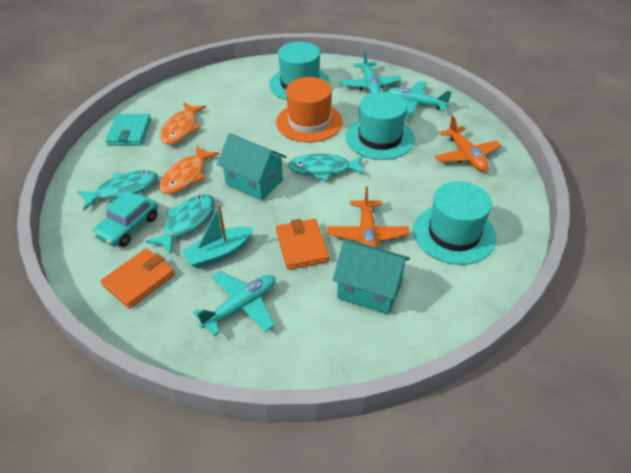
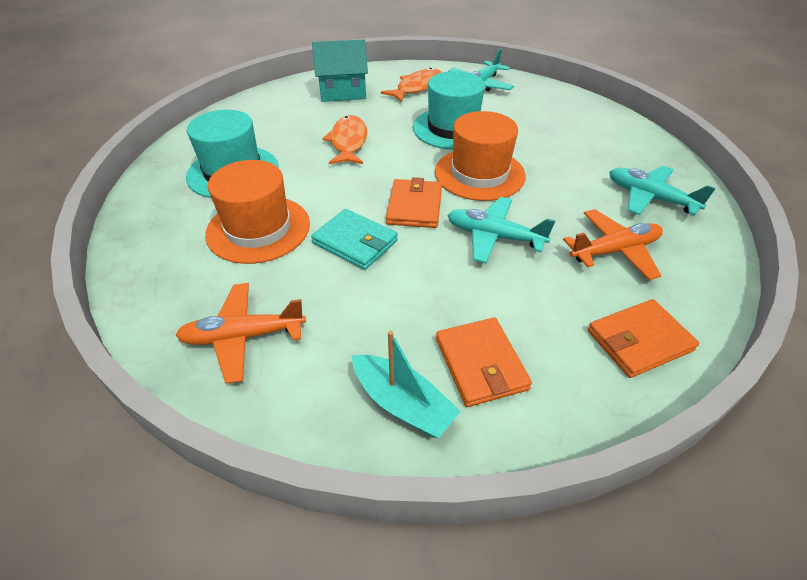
orange hat: 1 -> 2
orange wallet: 2 -> 3
turquoise car: 1 -> 0
turquoise fish: 3 -> 0
turquoise hat: 3 -> 2
turquoise house: 2 -> 1

